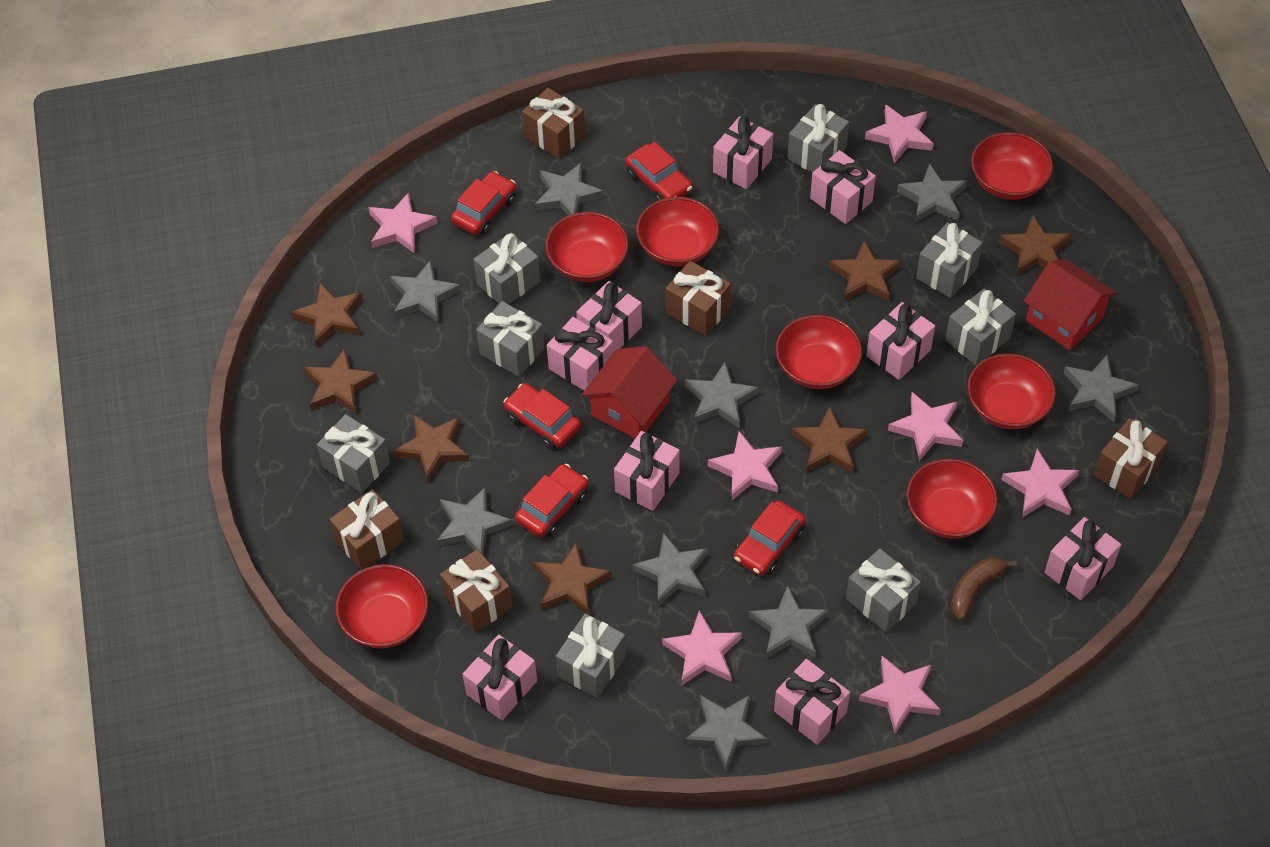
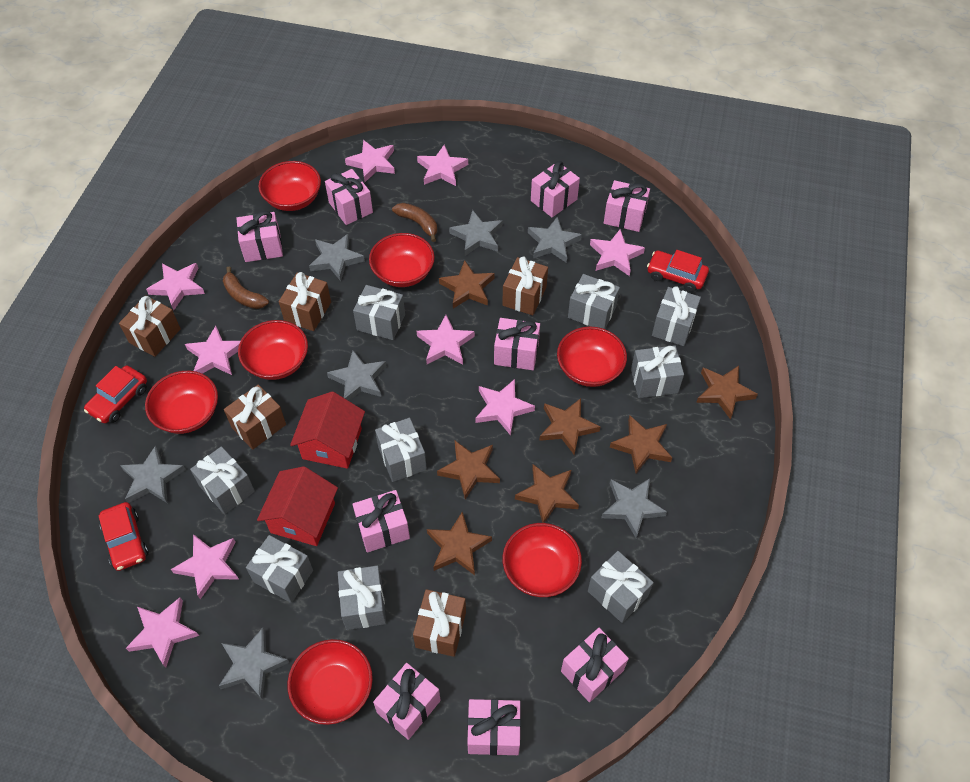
brown banana: 1 -> 2
grey gift: 8 -> 9
grey star: 9 -> 7
pink star: 7 -> 9
red car: 5 -> 3

